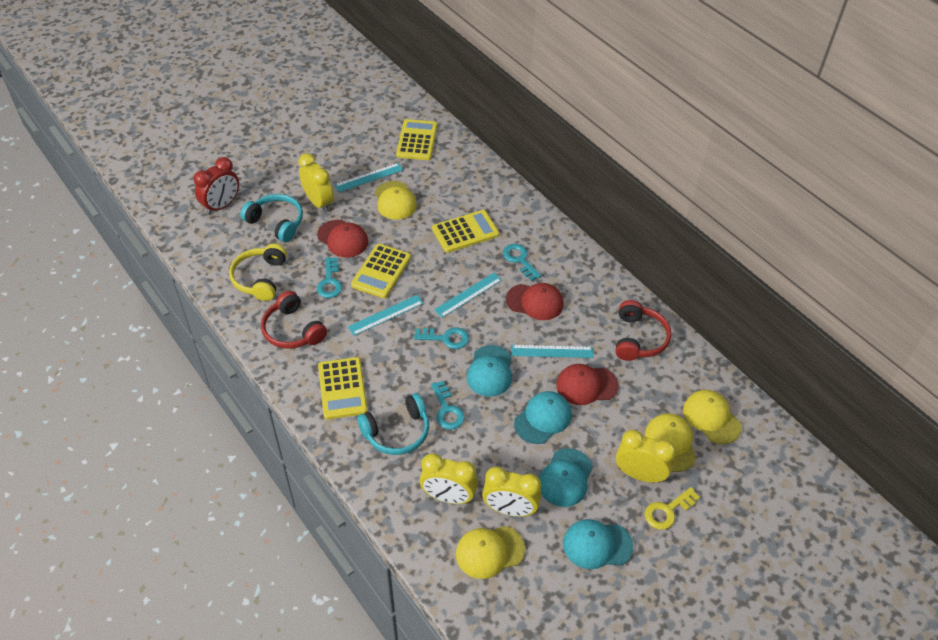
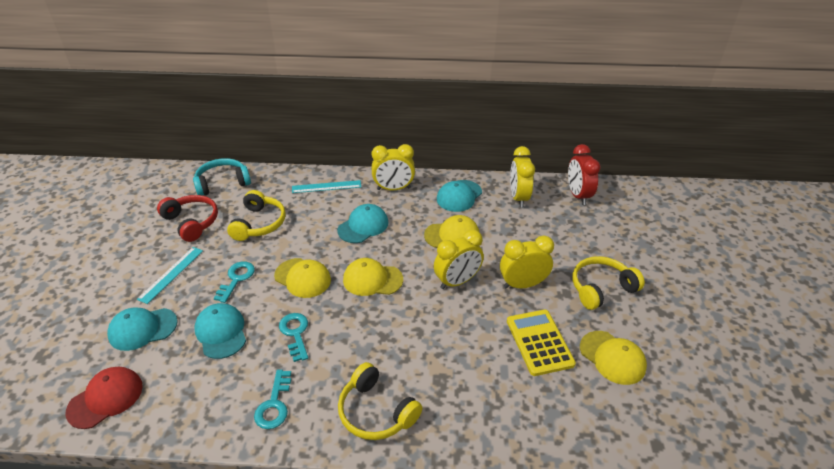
red cap: 3 -> 1
red headphones: 2 -> 1
turquoise headphones: 2 -> 1
turquoise key: 4 -> 3
turquoise ruler: 4 -> 2
yellow calculator: 4 -> 1
yellow headphones: 1 -> 3
yellow key: 1 -> 0

